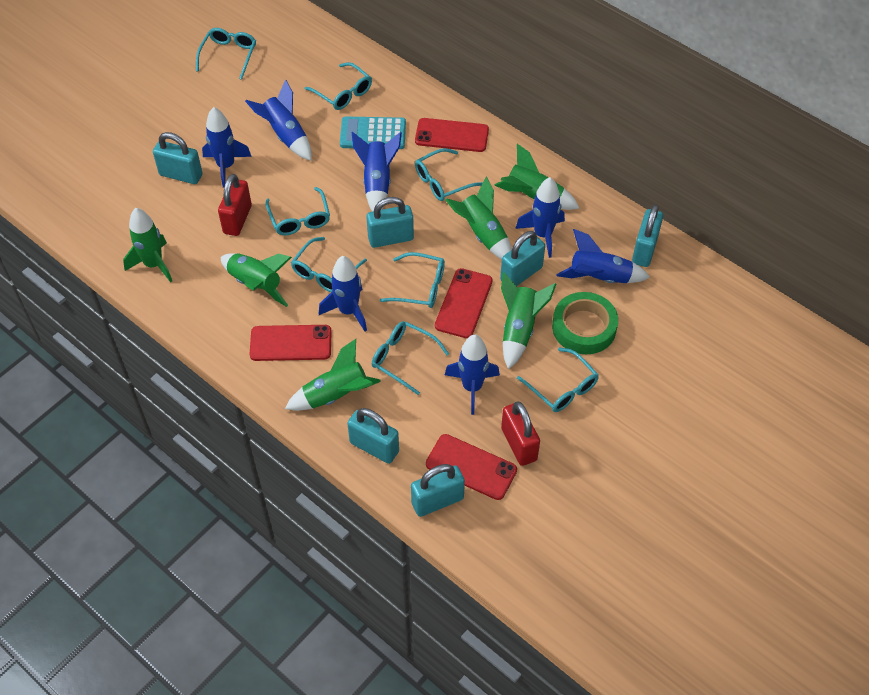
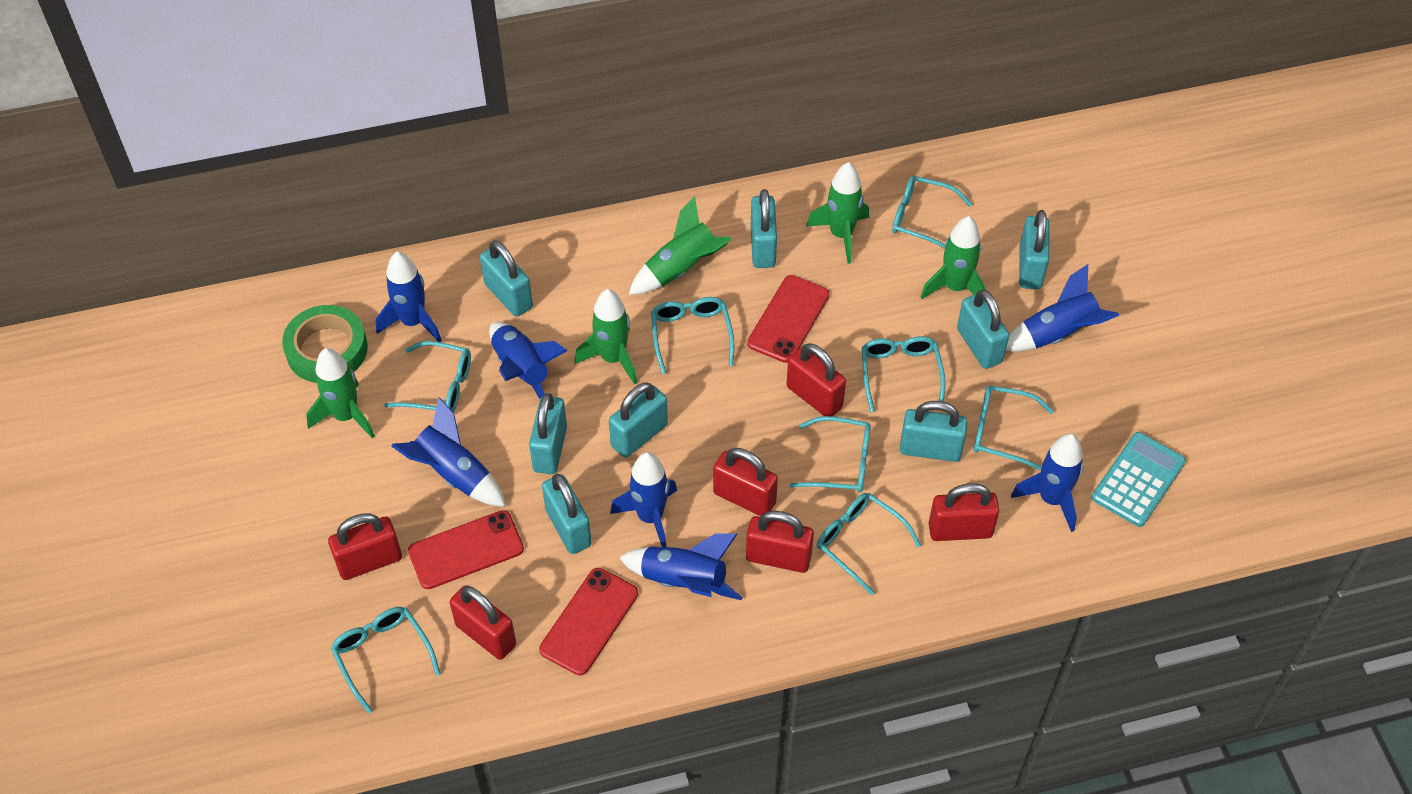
green rocket: 6 -> 5
red padlock: 2 -> 6
red phone: 4 -> 3
turquoise padlock: 6 -> 8

